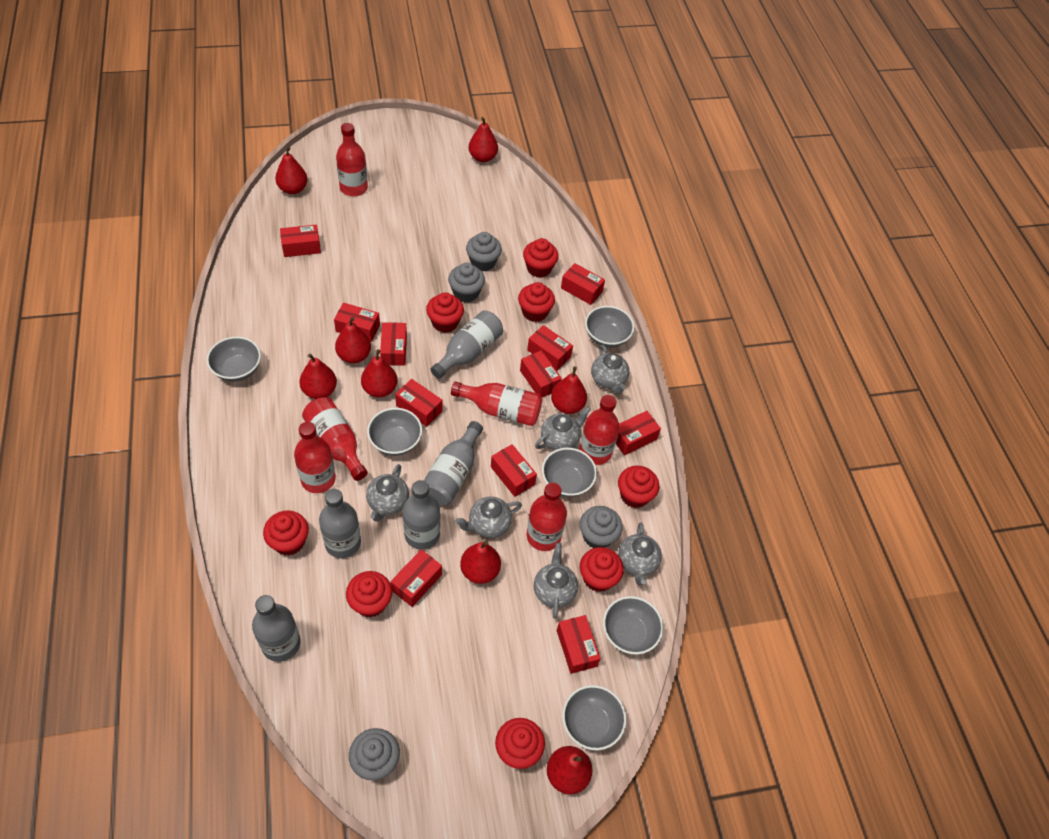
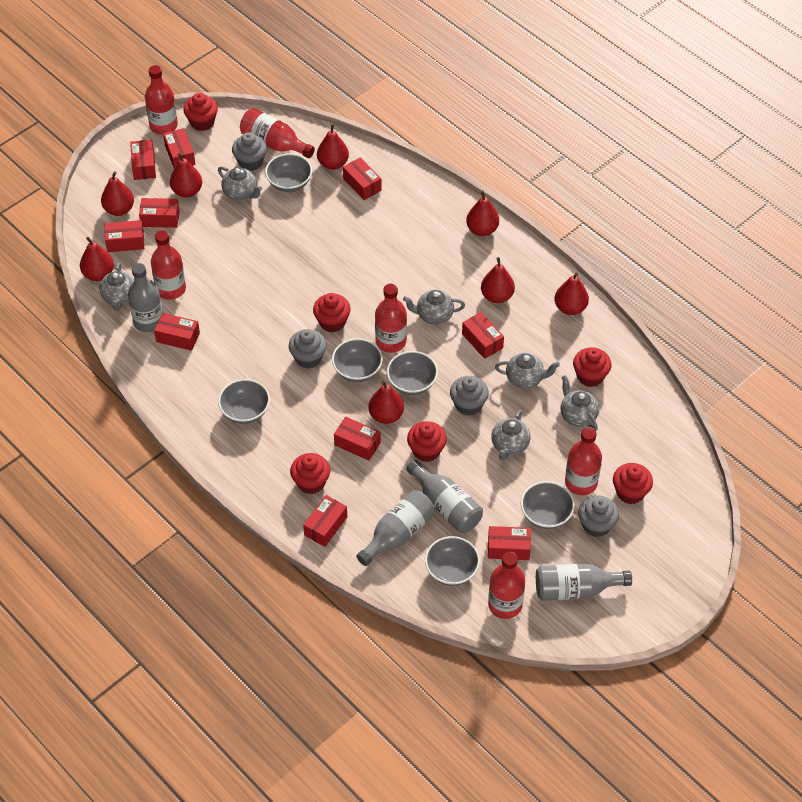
grey bottle: 5 -> 4
red box: 11 -> 10
red cupcake: 8 -> 6

